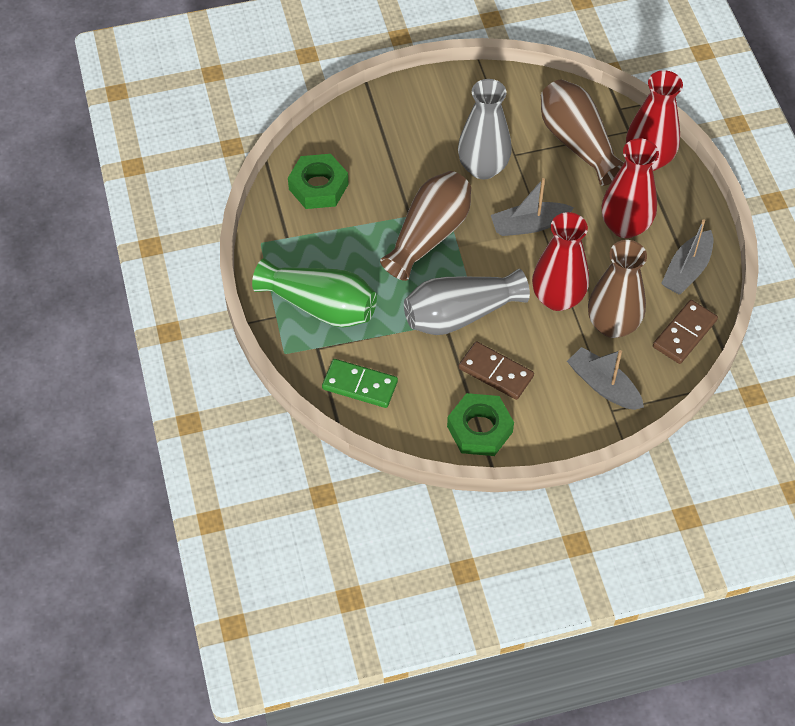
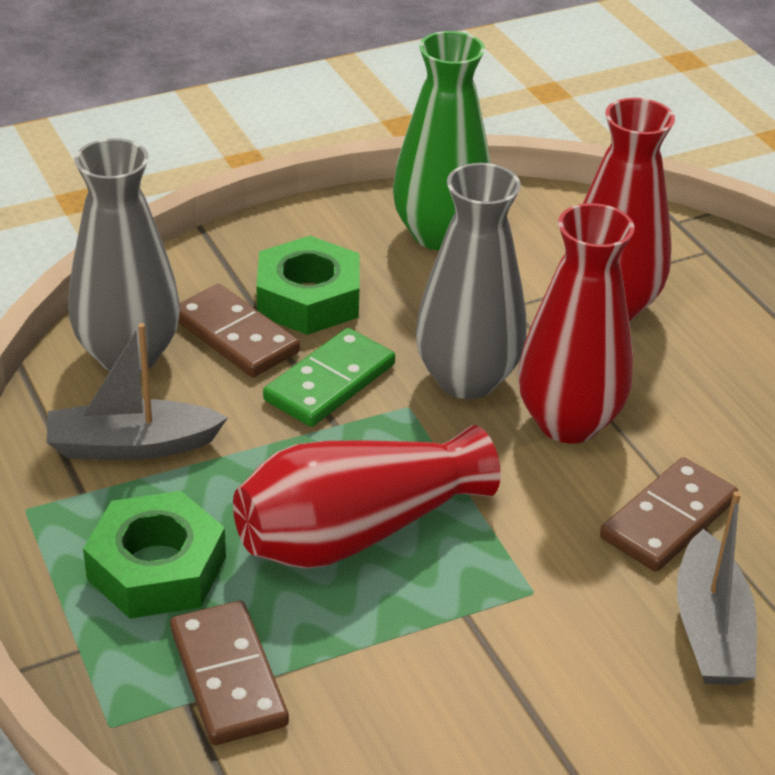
brown domino: 2 -> 3
brown vase: 3 -> 0
grey boat: 3 -> 2

